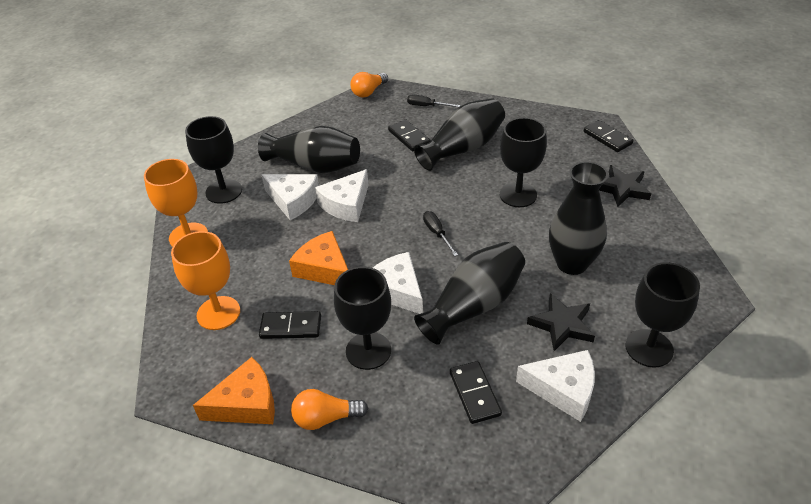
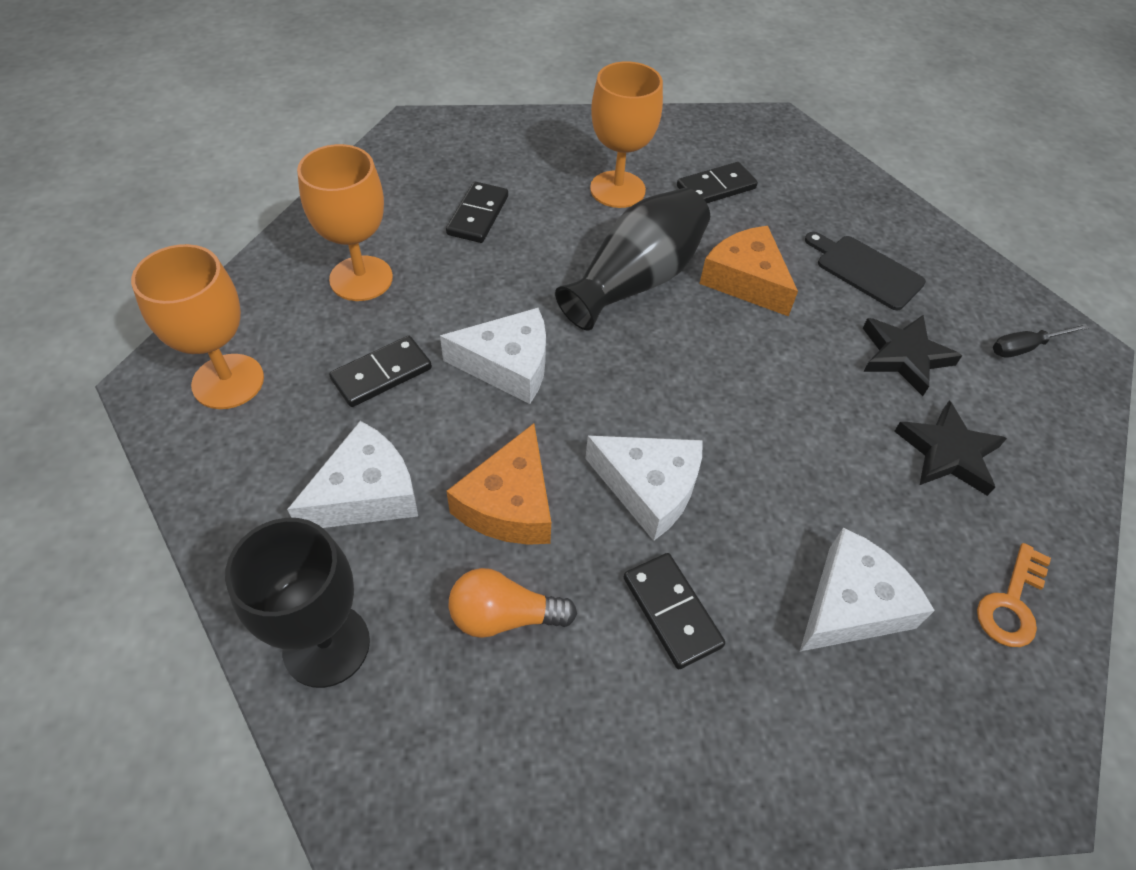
black cutting board: 0 -> 1
black goblet: 4 -> 1
black screwdriver: 2 -> 1
black vase: 4 -> 1
orange goblet: 2 -> 3
orange key: 0 -> 1
orange light bulb: 2 -> 1

